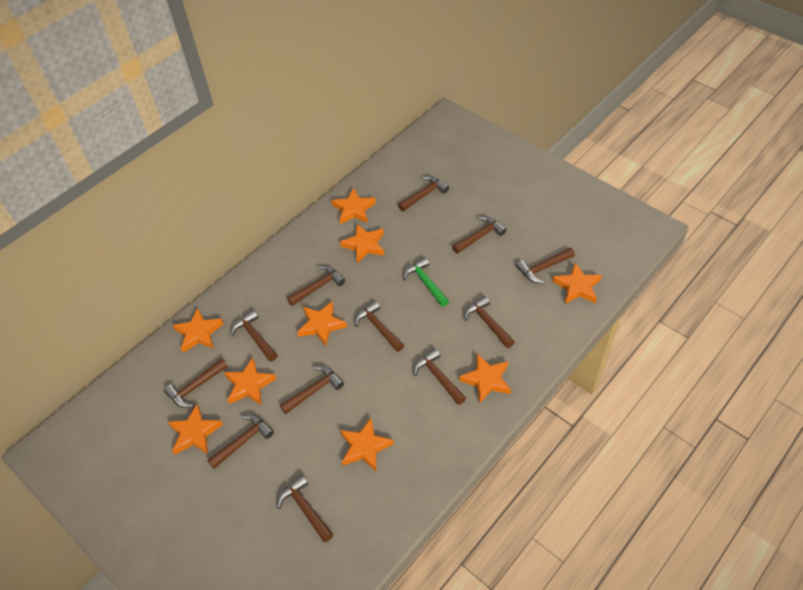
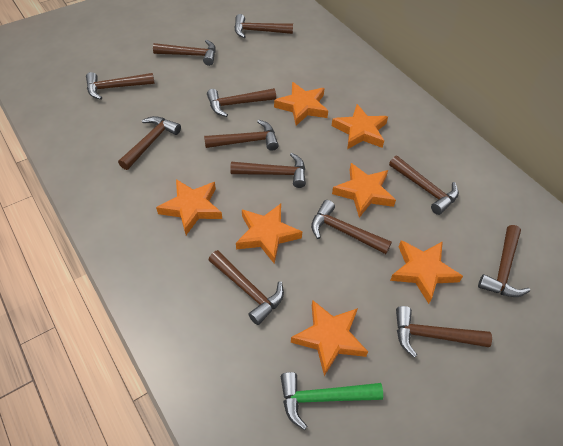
orange star: 9 -> 7

